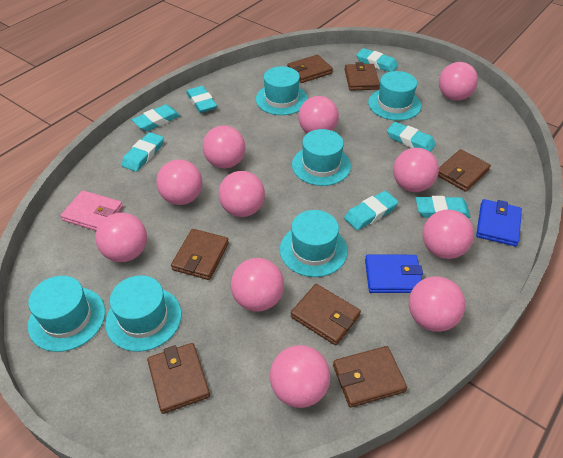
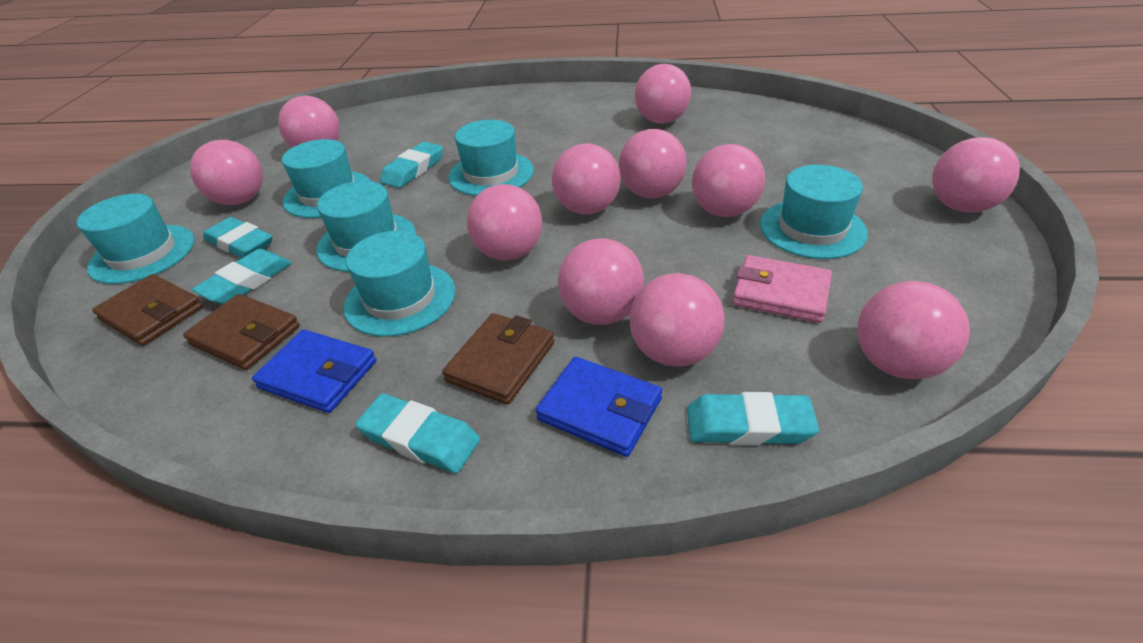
brown wallet: 7 -> 3
turquoise eraser: 7 -> 5

